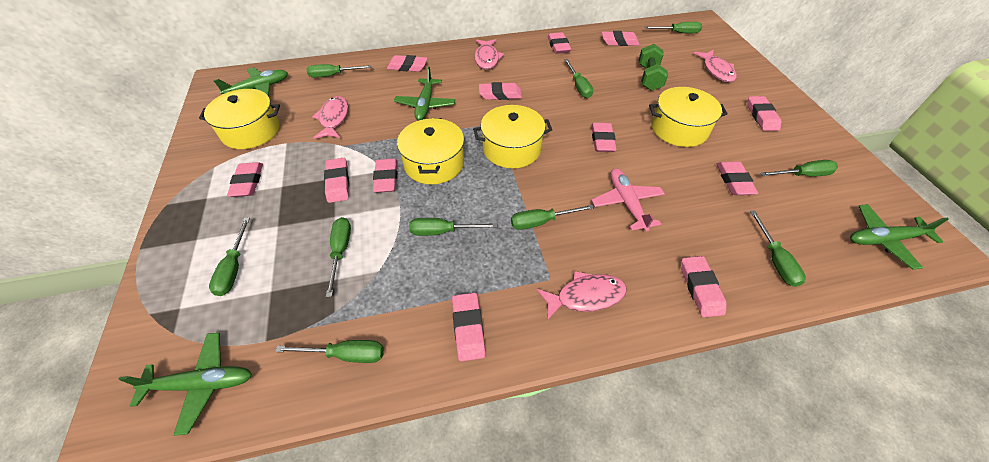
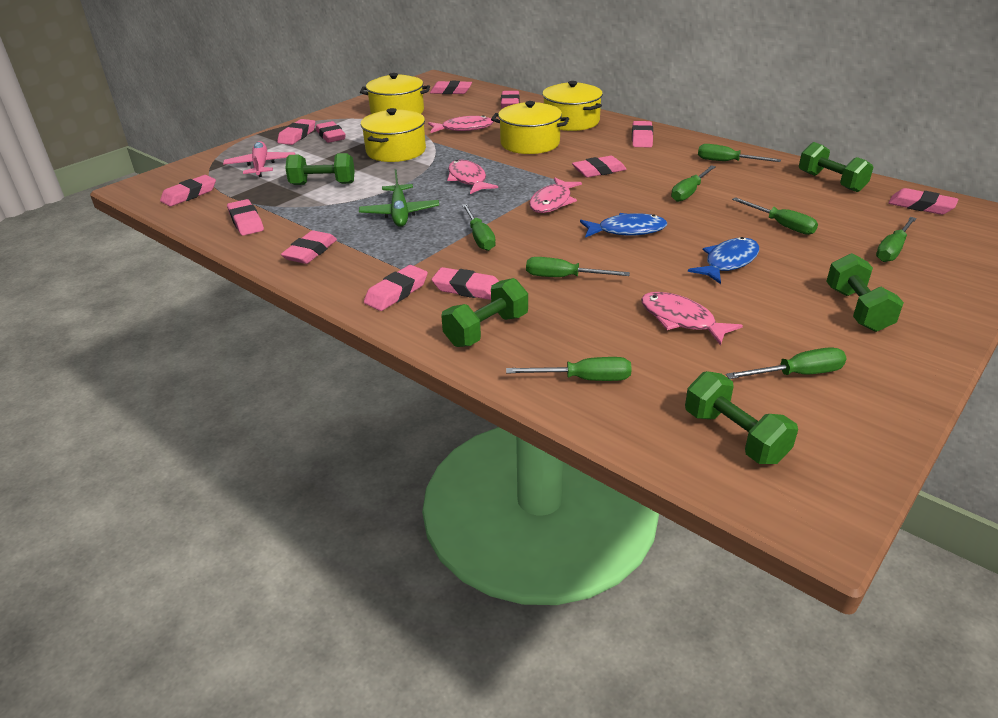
blue fish: 0 -> 2
green dumbbell: 1 -> 5
green plane: 4 -> 1
green screwdriver: 10 -> 8

